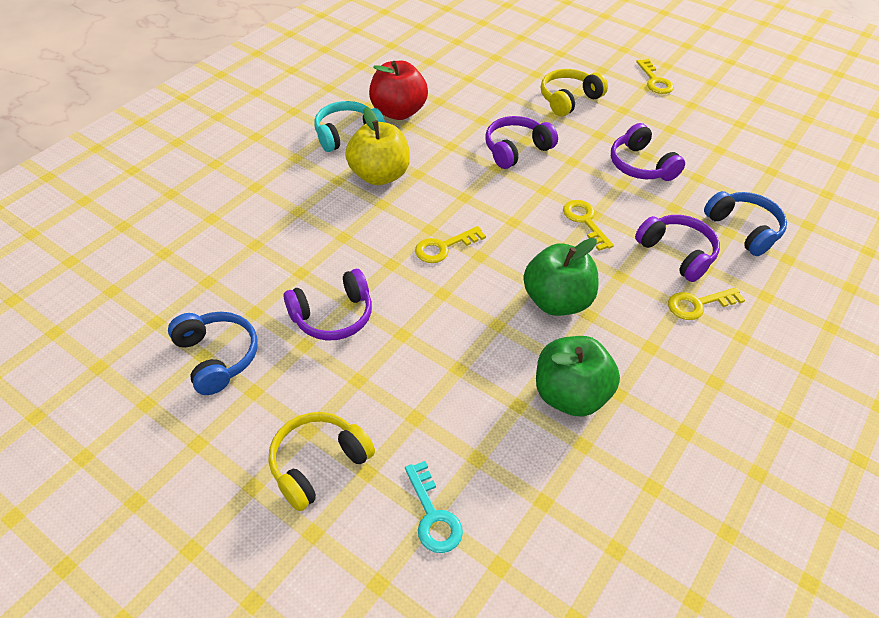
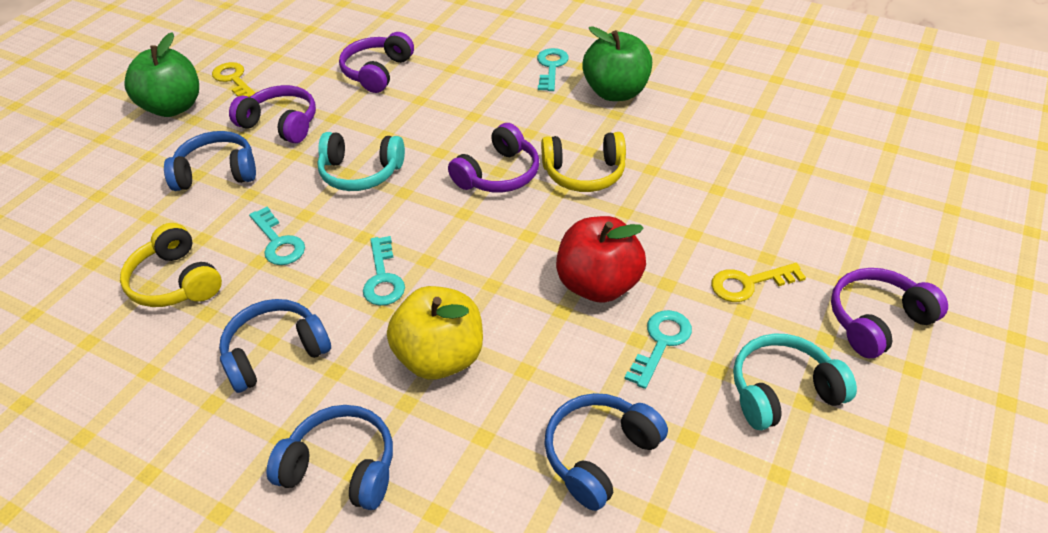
blue headphones: 2 -> 4
turquoise headphones: 1 -> 2
turquoise key: 1 -> 4
yellow key: 4 -> 2

